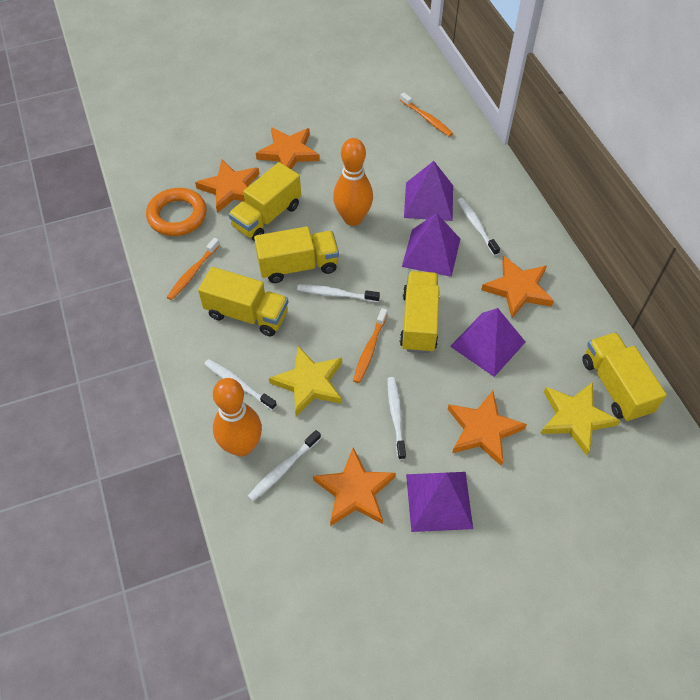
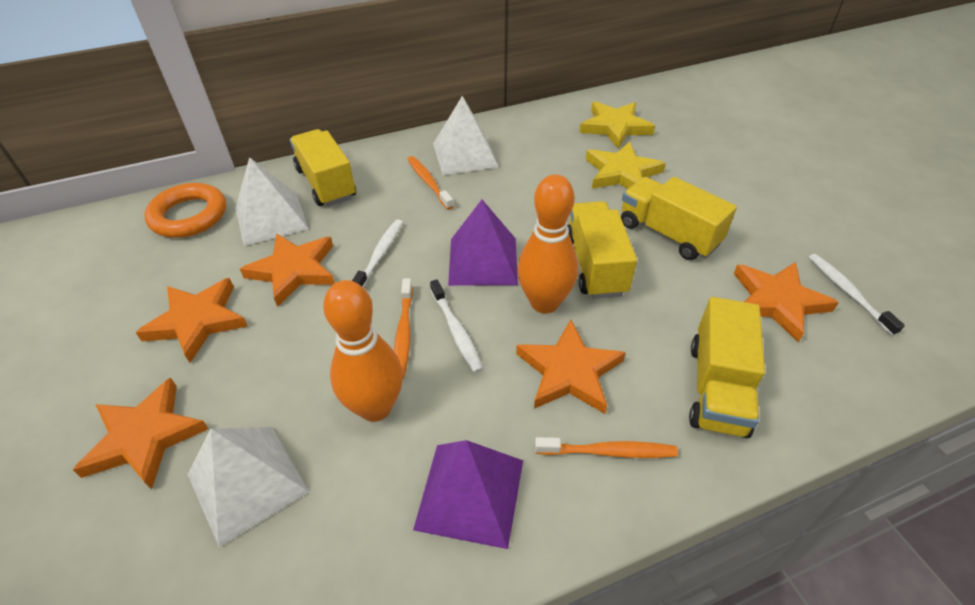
purple pyramid: 4 -> 2
white pyramid: 0 -> 3
white toothbrush: 5 -> 3
yellow truck: 5 -> 4

